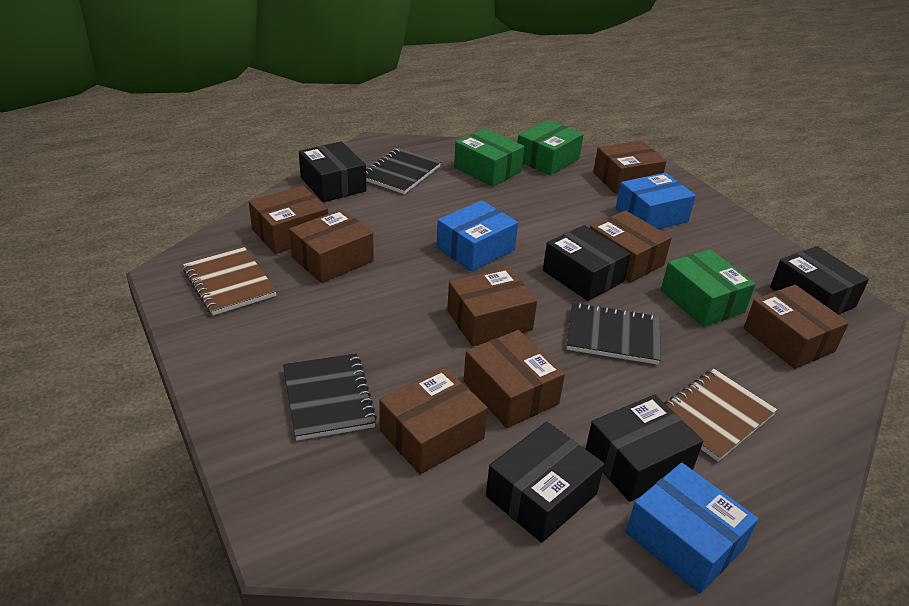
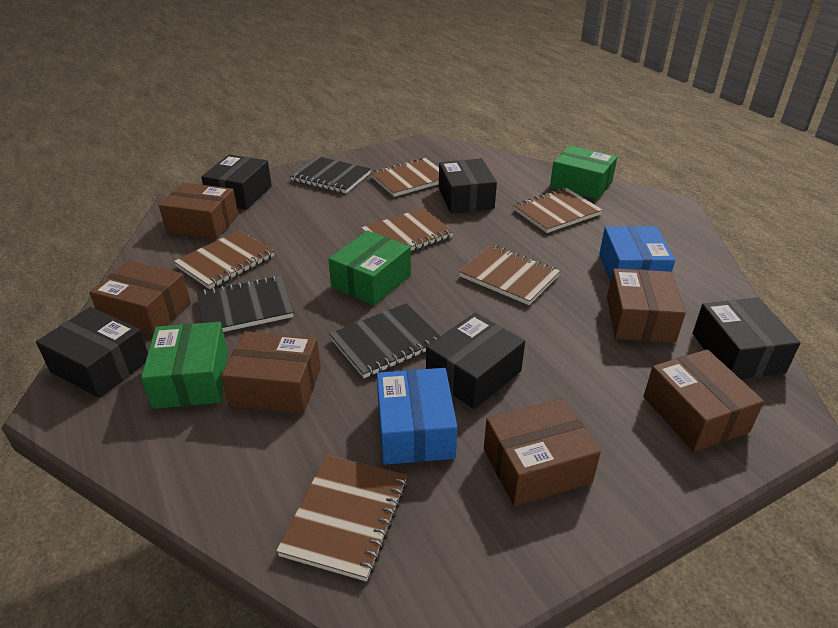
blue box: 3 -> 2
brown box: 8 -> 6
brown notebook: 2 -> 6

